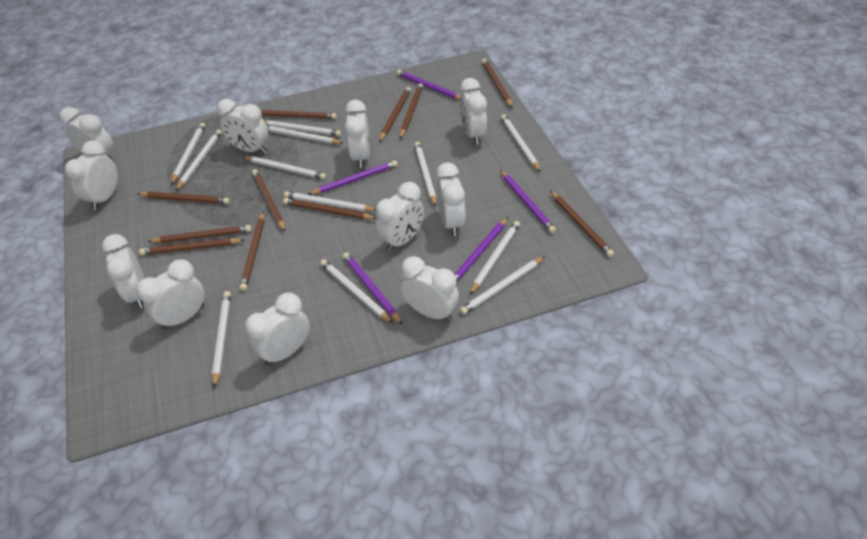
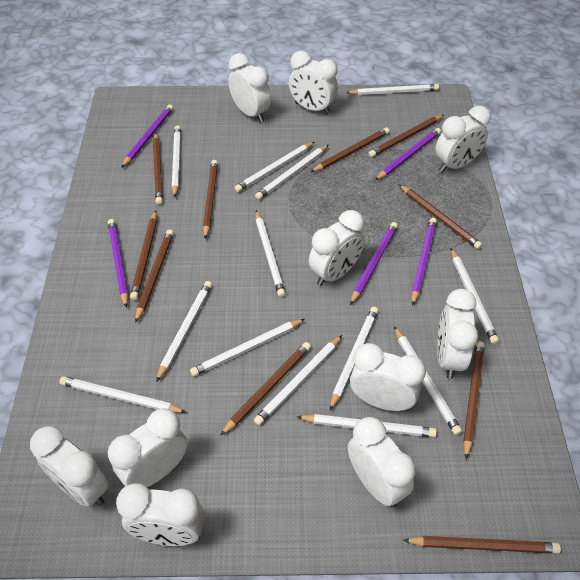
brown pencil: 11 -> 10
white clock: 11 -> 10
white pencil: 12 -> 13

